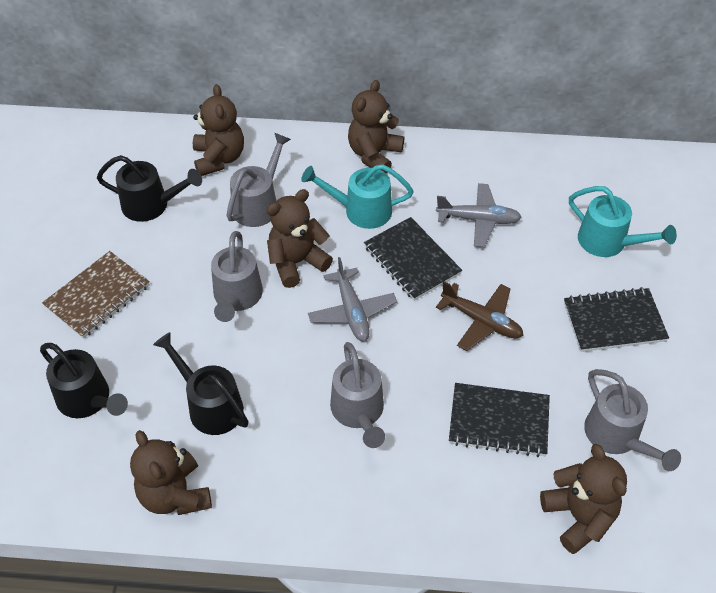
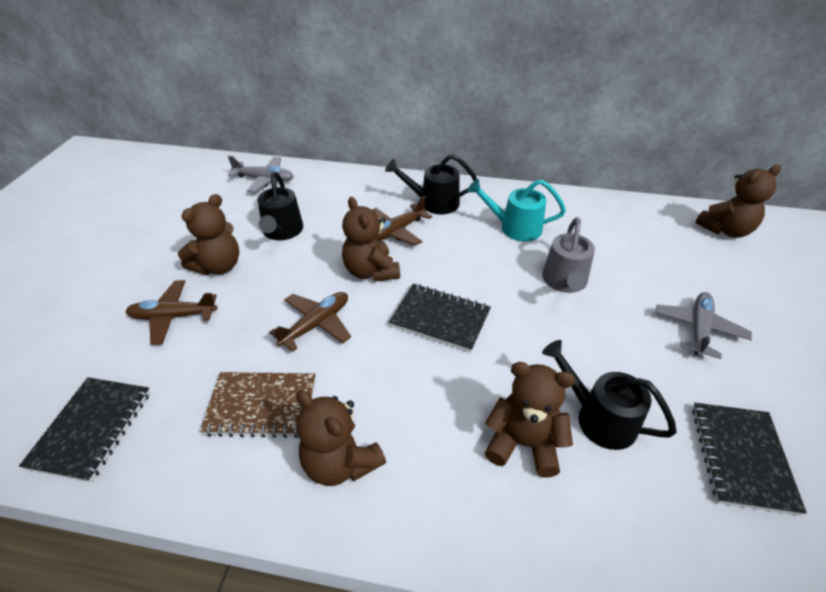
brown plane: 1 -> 3
grey watering can: 4 -> 1
turquoise watering can: 2 -> 1

